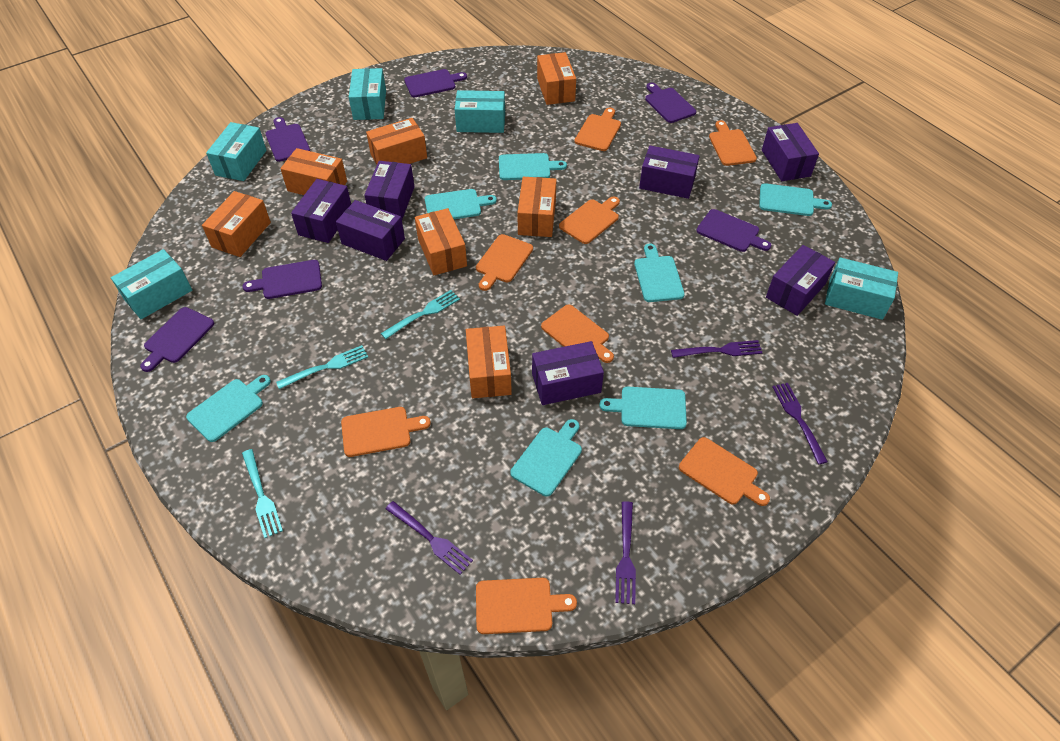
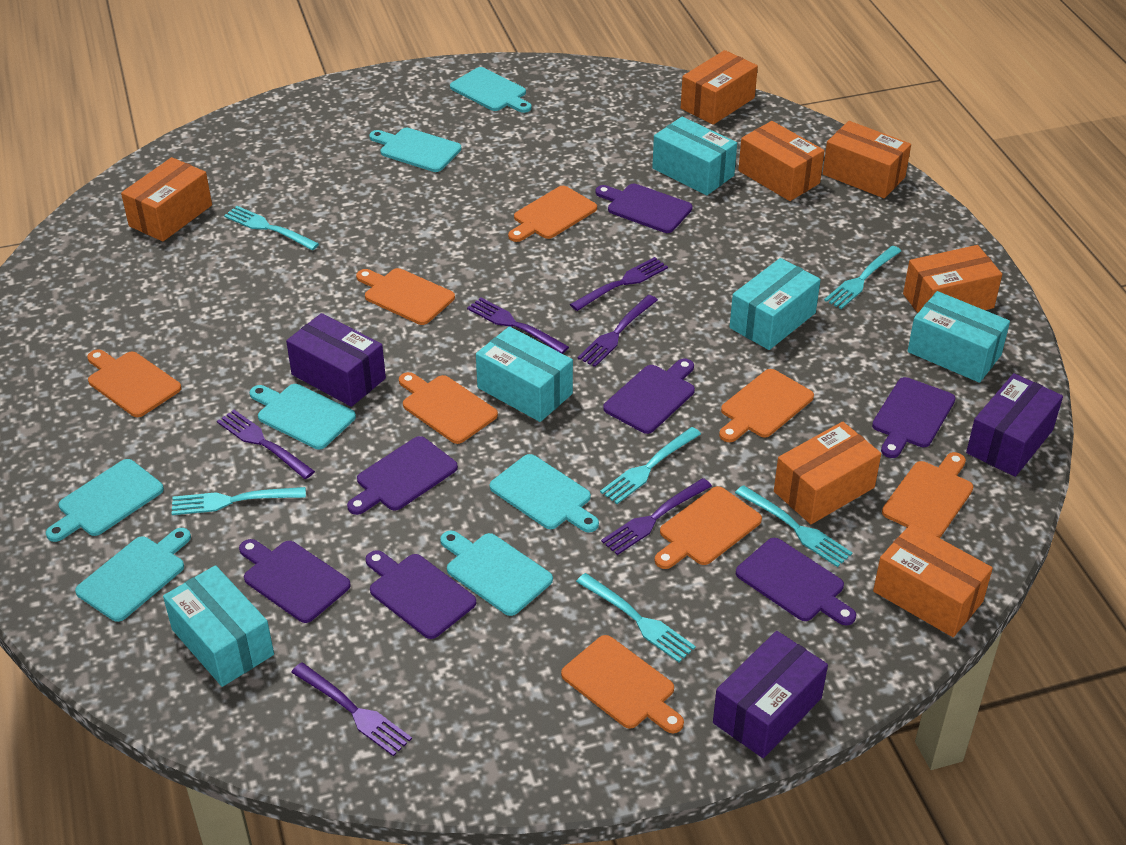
purple box: 7 -> 3
purple cutting board: 6 -> 7
purple fork: 4 -> 6
turquoise fork: 3 -> 6

